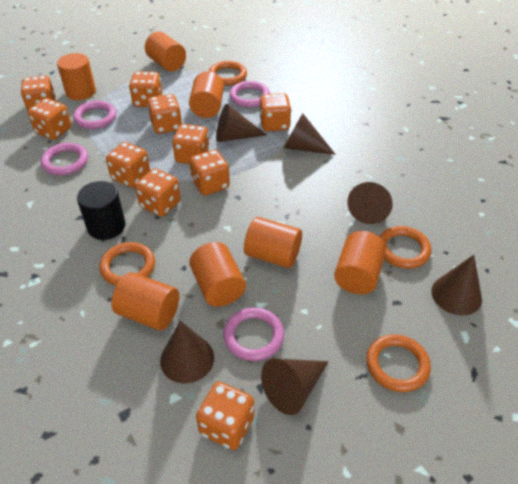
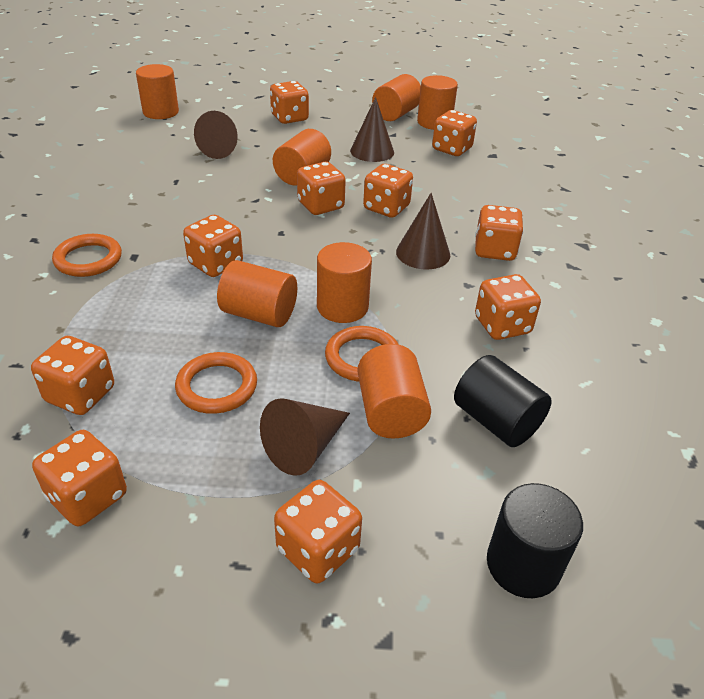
black cylinder: 1 -> 2
brown cone: 6 -> 4
orange ring: 4 -> 3
pink ring: 4 -> 0

